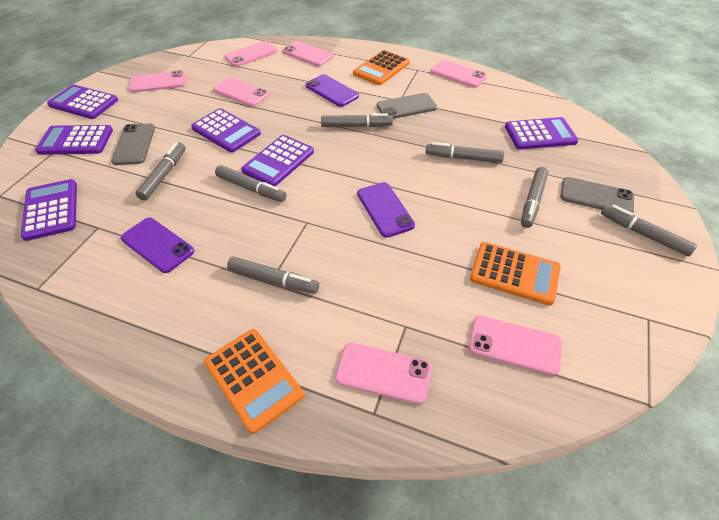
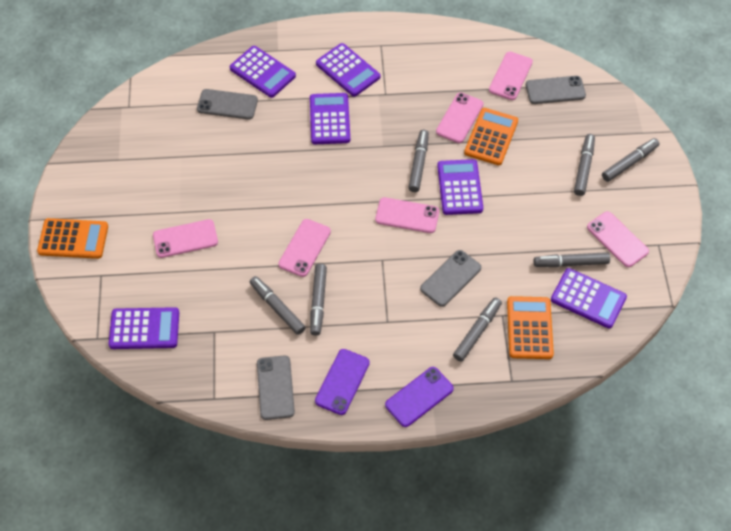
grey phone: 3 -> 4
pink phone: 7 -> 6
purple phone: 3 -> 2

